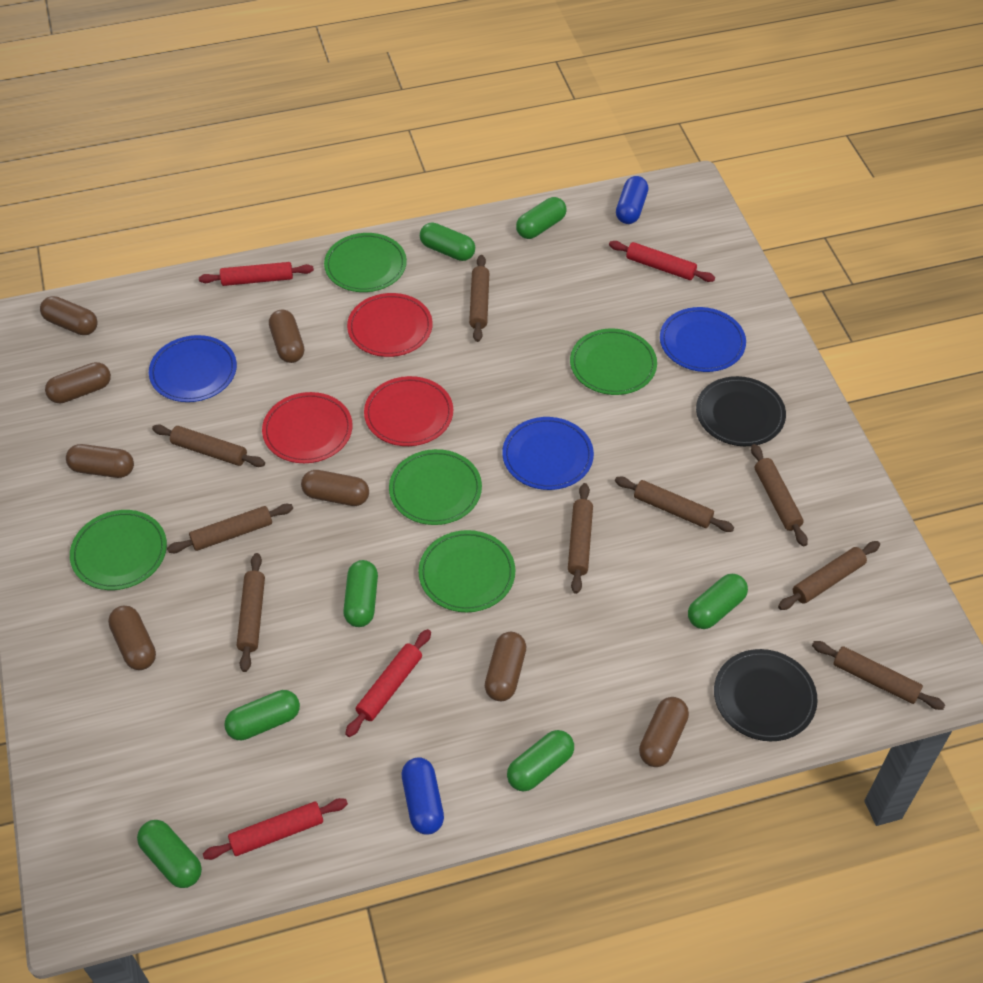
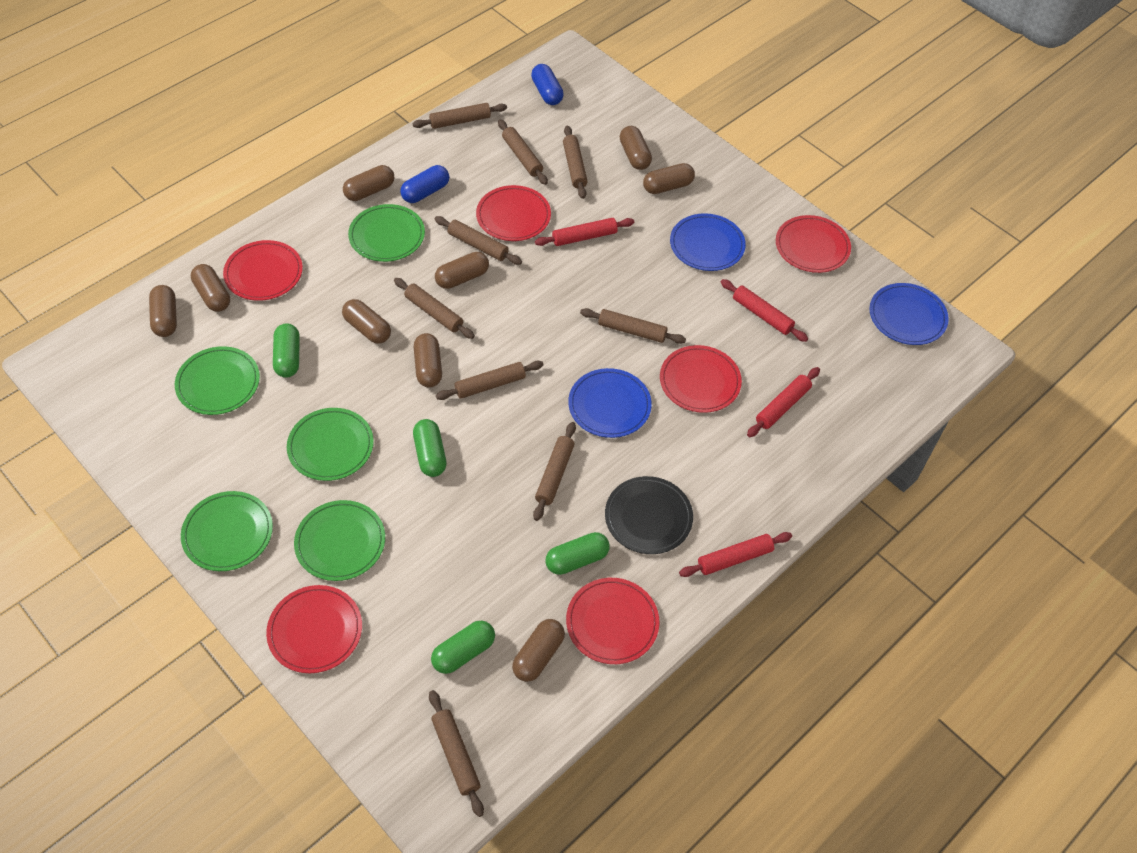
black plate: 2 -> 1
brown capsule: 8 -> 9
green capsule: 7 -> 4
red plate: 3 -> 6

